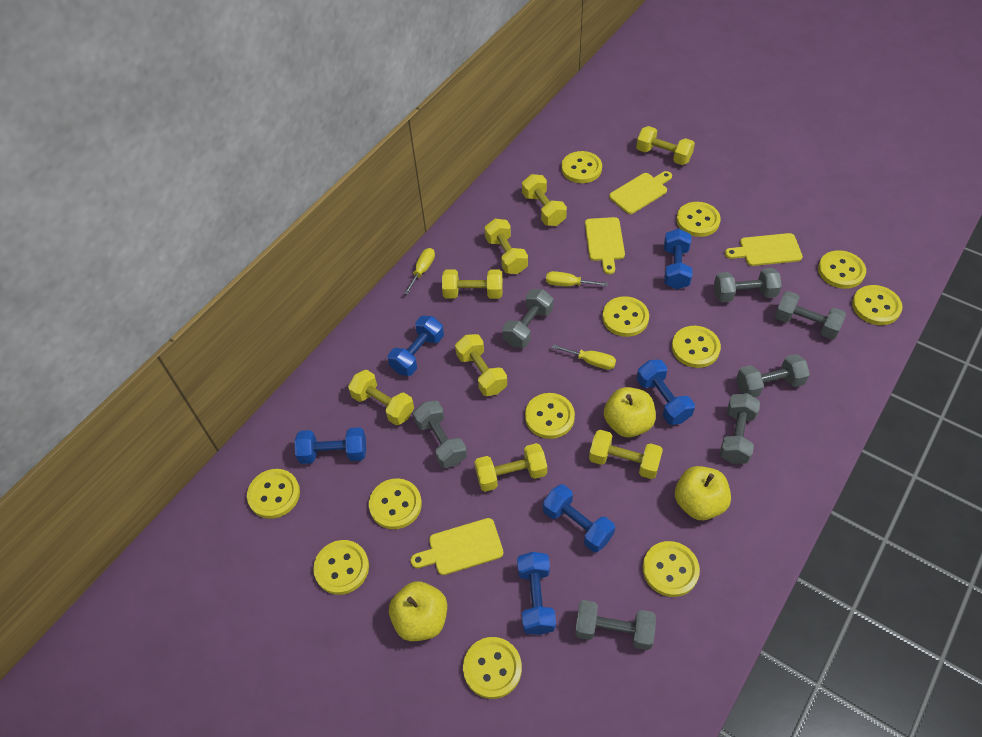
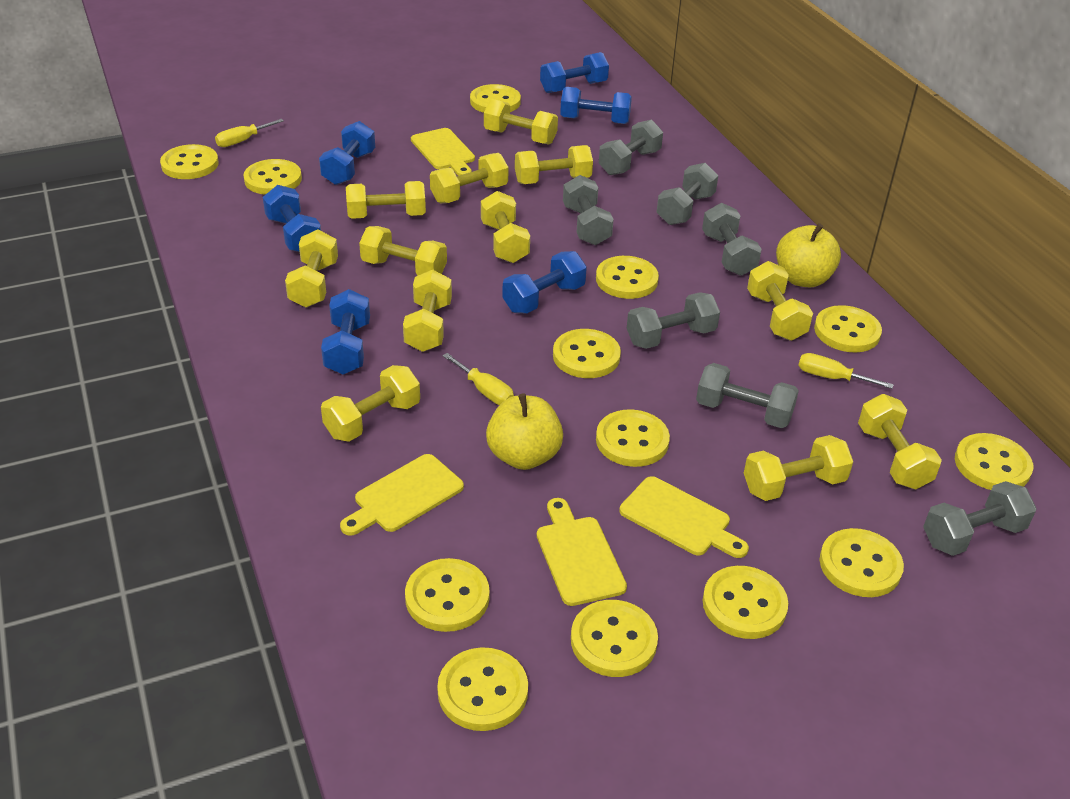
yellow apple: 3 -> 2
yellow button: 12 -> 13
yellow dumbbell: 8 -> 12

